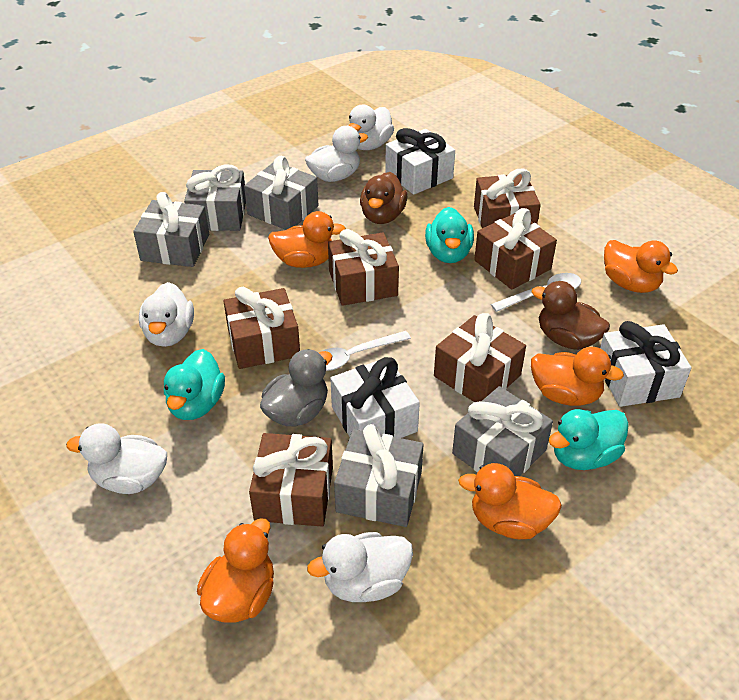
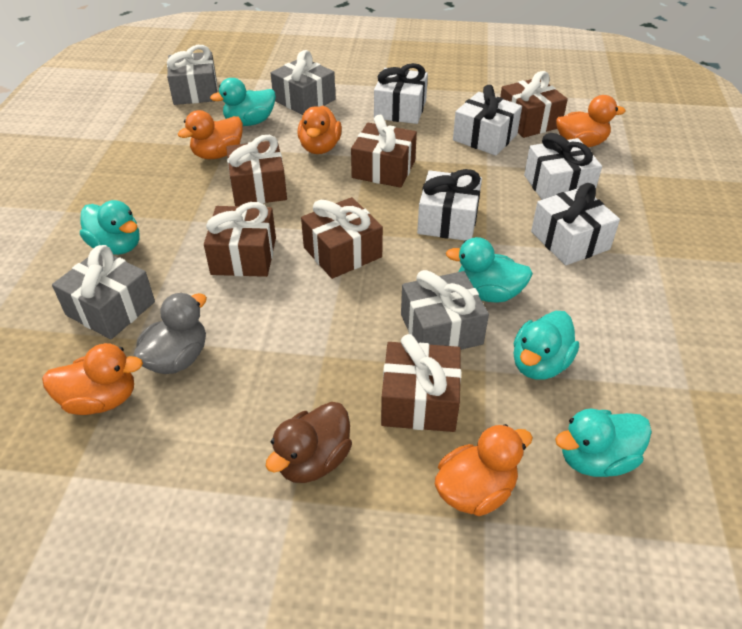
brown duck: 2 -> 1
grey gift: 5 -> 4
turquoise duck: 3 -> 5
white duck: 5 -> 0
white gift: 3 -> 5
white spoon: 2 -> 0

